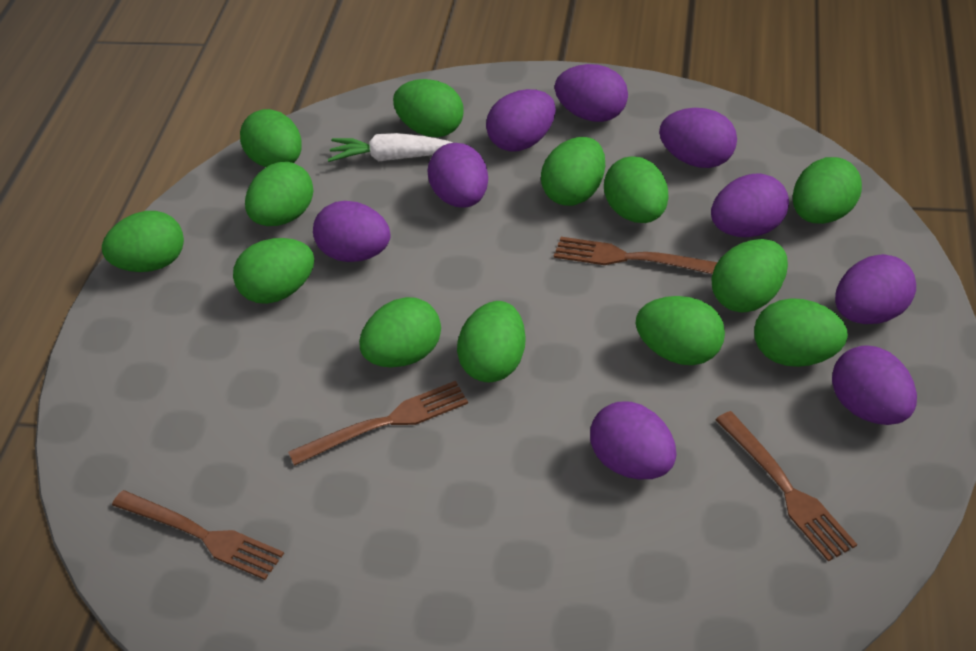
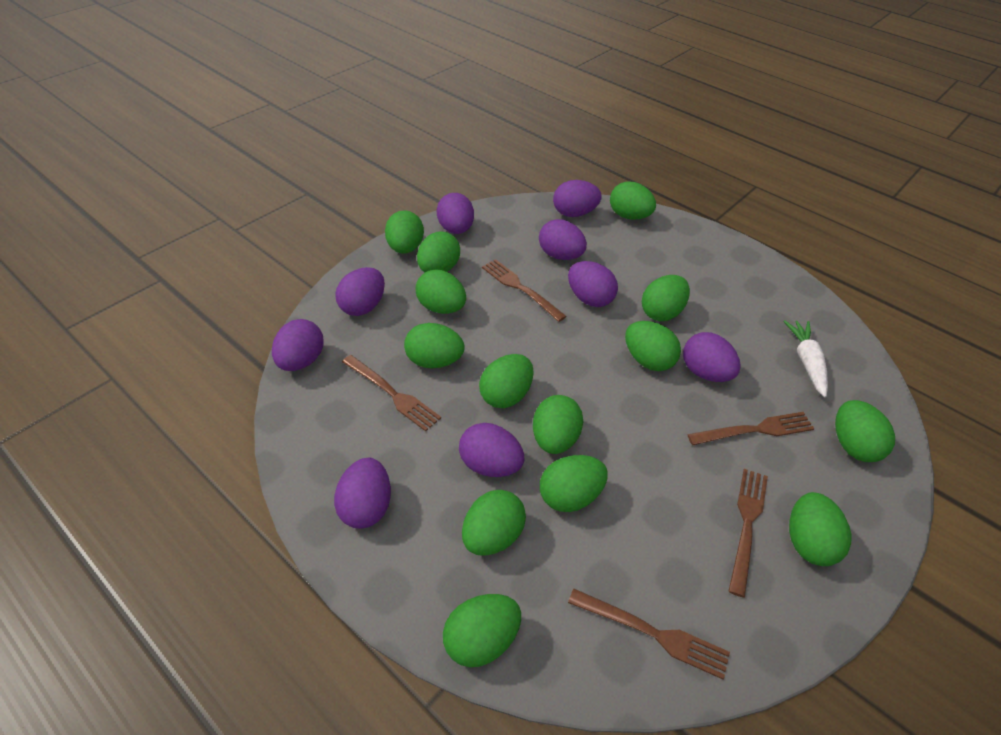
brown fork: 4 -> 5
green egg: 13 -> 14

